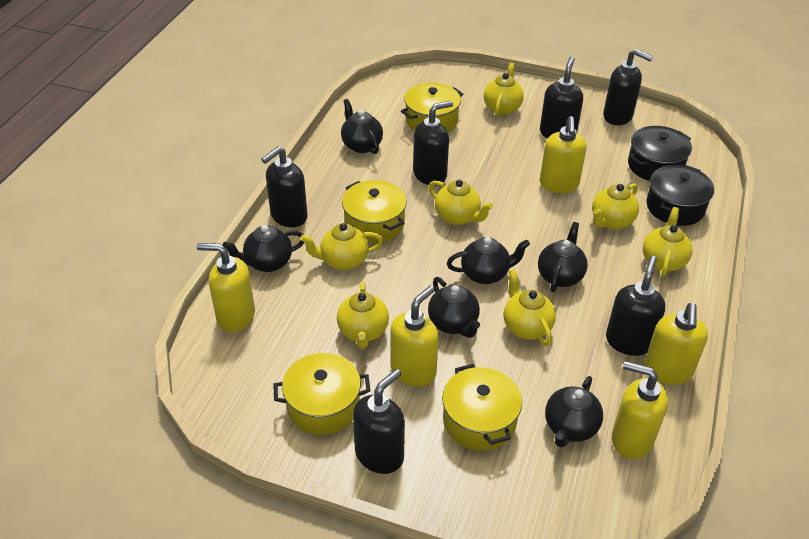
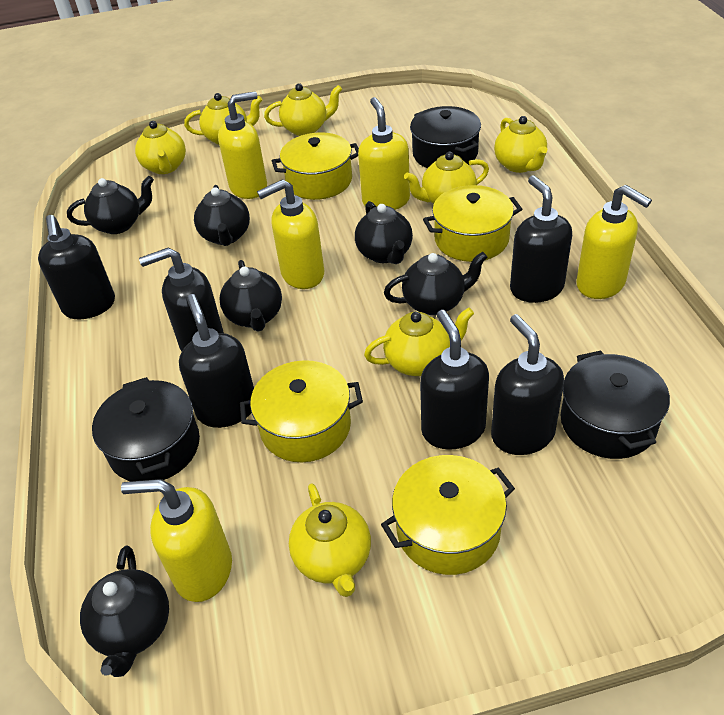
black pot: 2 -> 3

